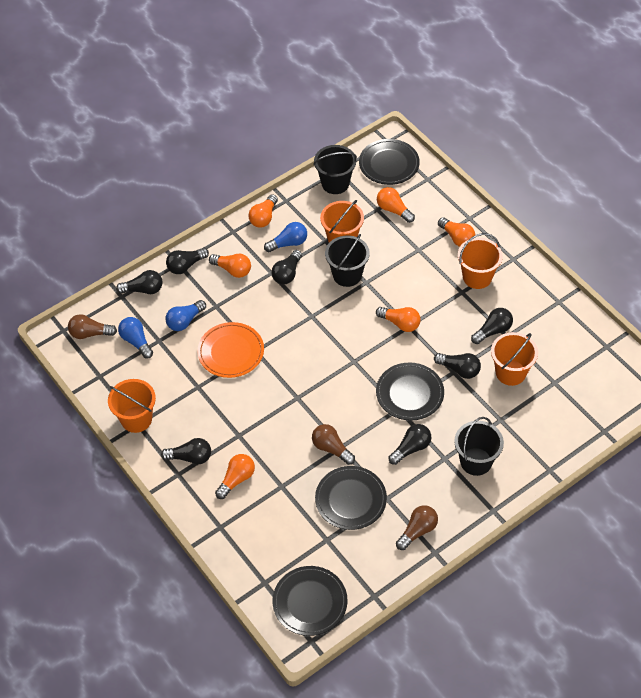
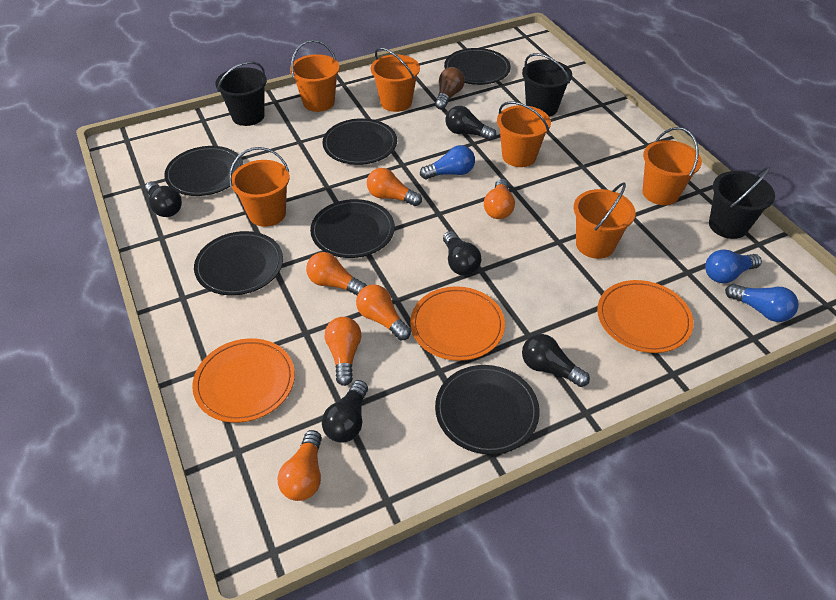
black light bulb: 7 -> 5
black plate: 4 -> 6
brown light bulb: 3 -> 1
orange bucket: 4 -> 6
orange plate: 1 -> 3

